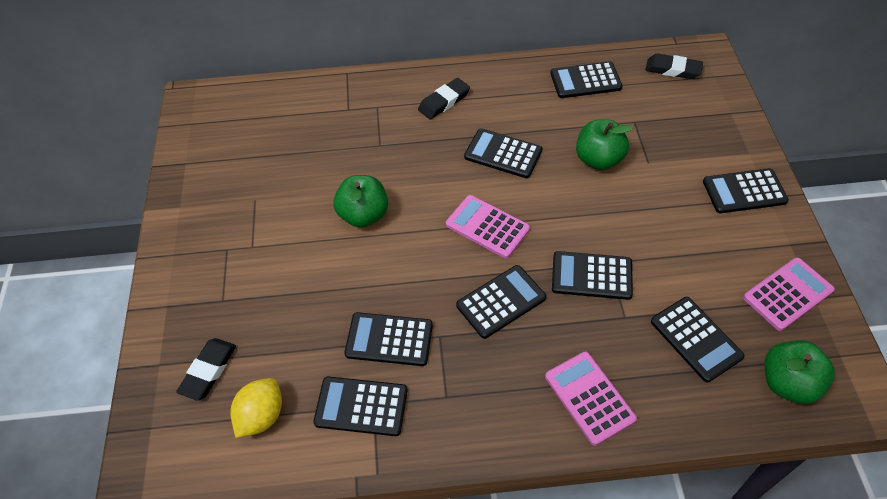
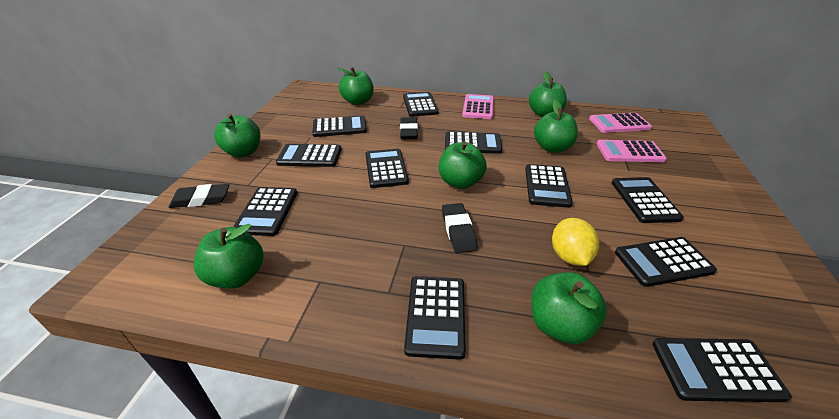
black calculator: 8 -> 11
green apple: 3 -> 7

